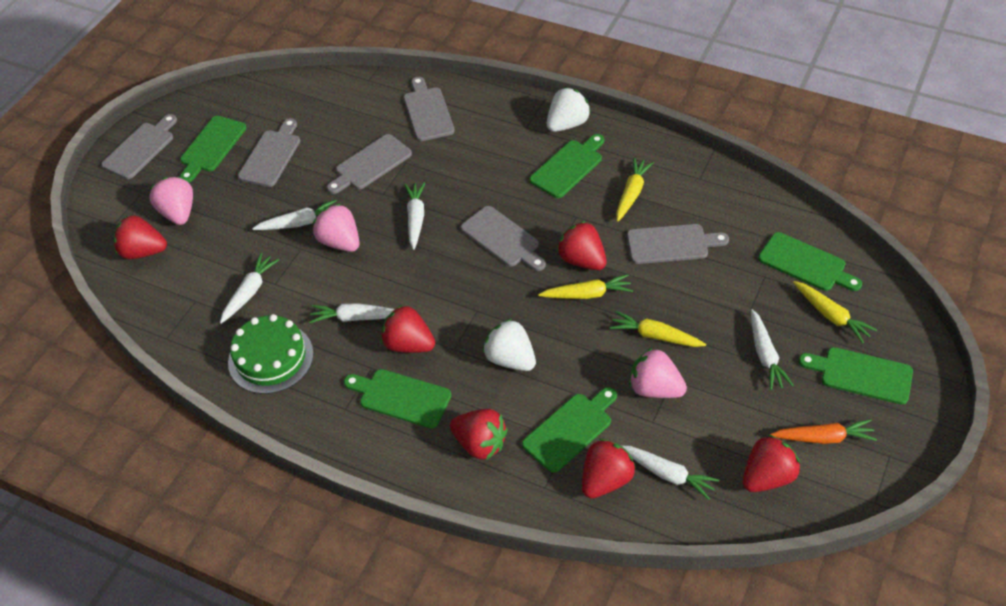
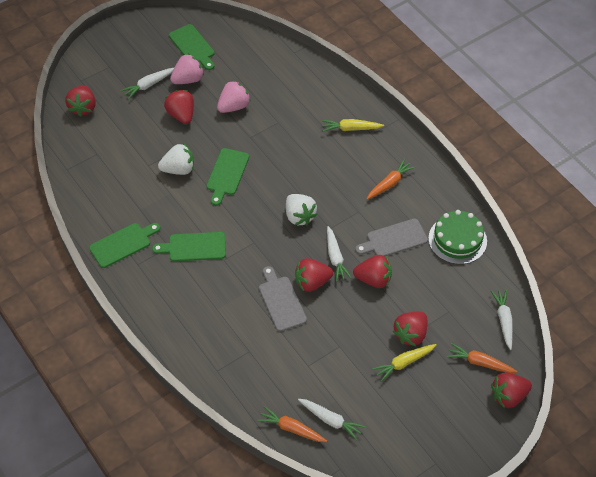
green cutting board: 6 -> 4
grey cutting board: 6 -> 2
orange carrot: 1 -> 3
pink strawberry: 3 -> 2
white carrot: 6 -> 4
yellow carrot: 4 -> 2

